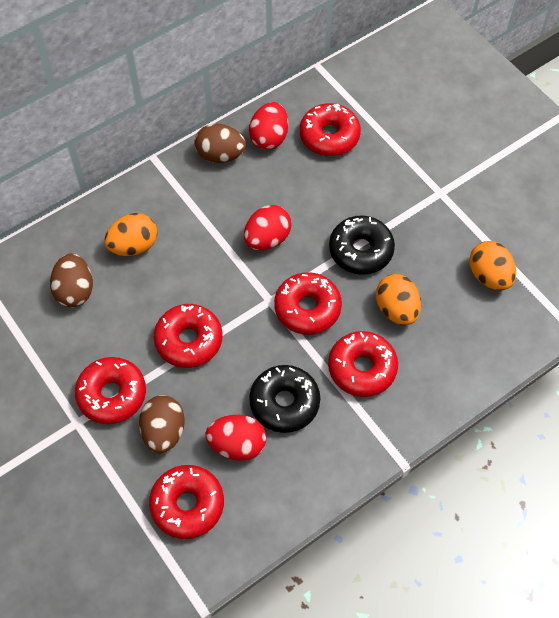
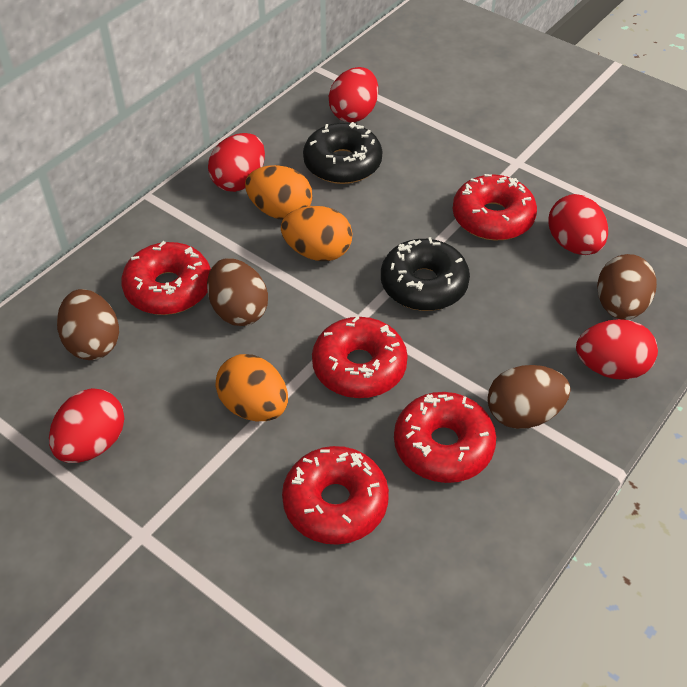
brown egg: 3 -> 4
red donut: 6 -> 5
red egg: 3 -> 5

